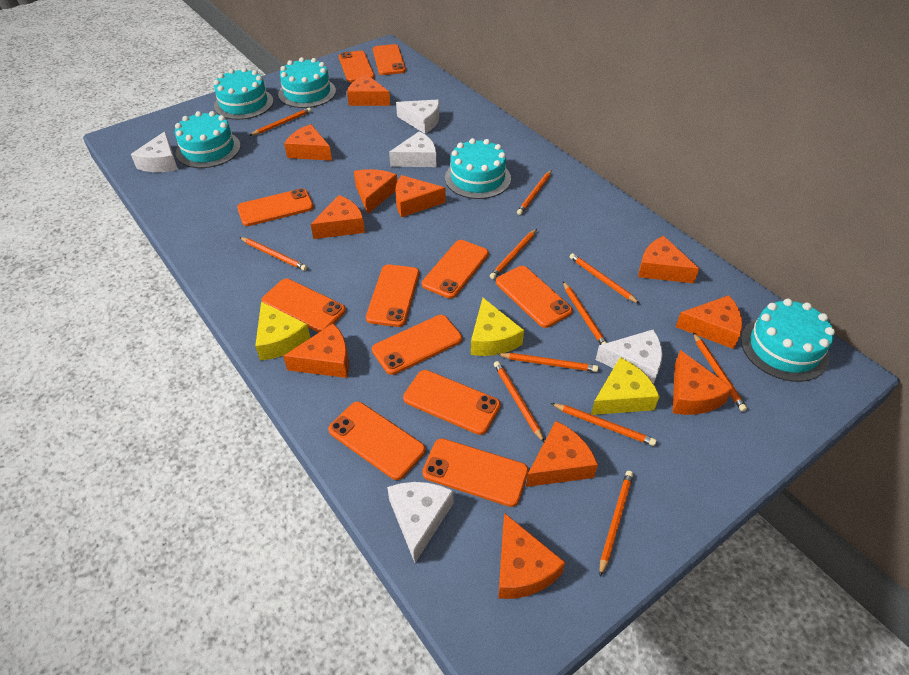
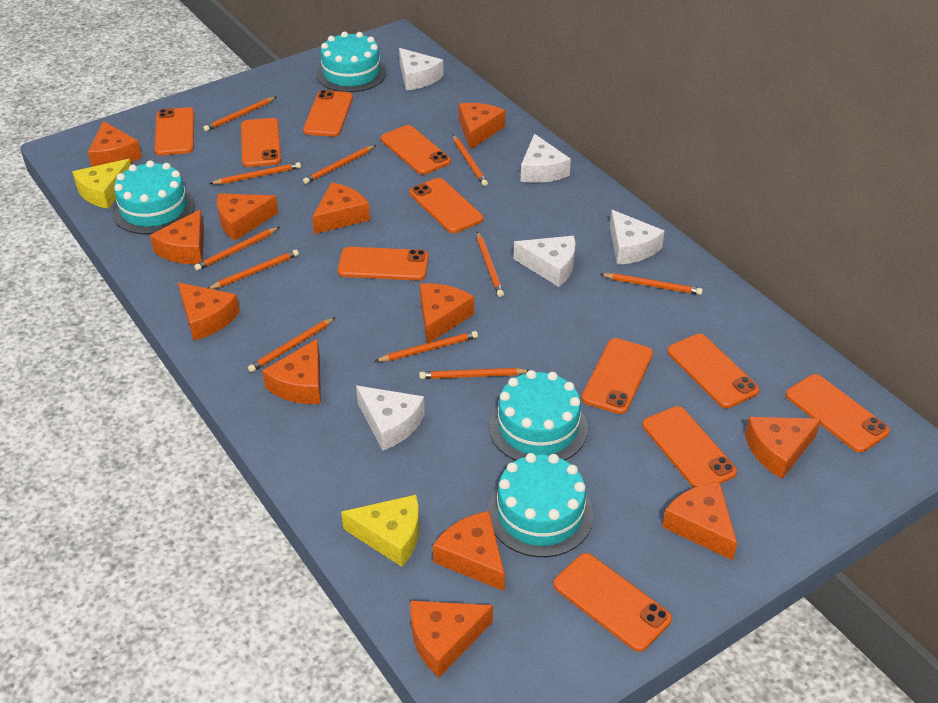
orange cheese: 11 -> 12
turquoise cake: 5 -> 4
yellow cheese: 3 -> 2

